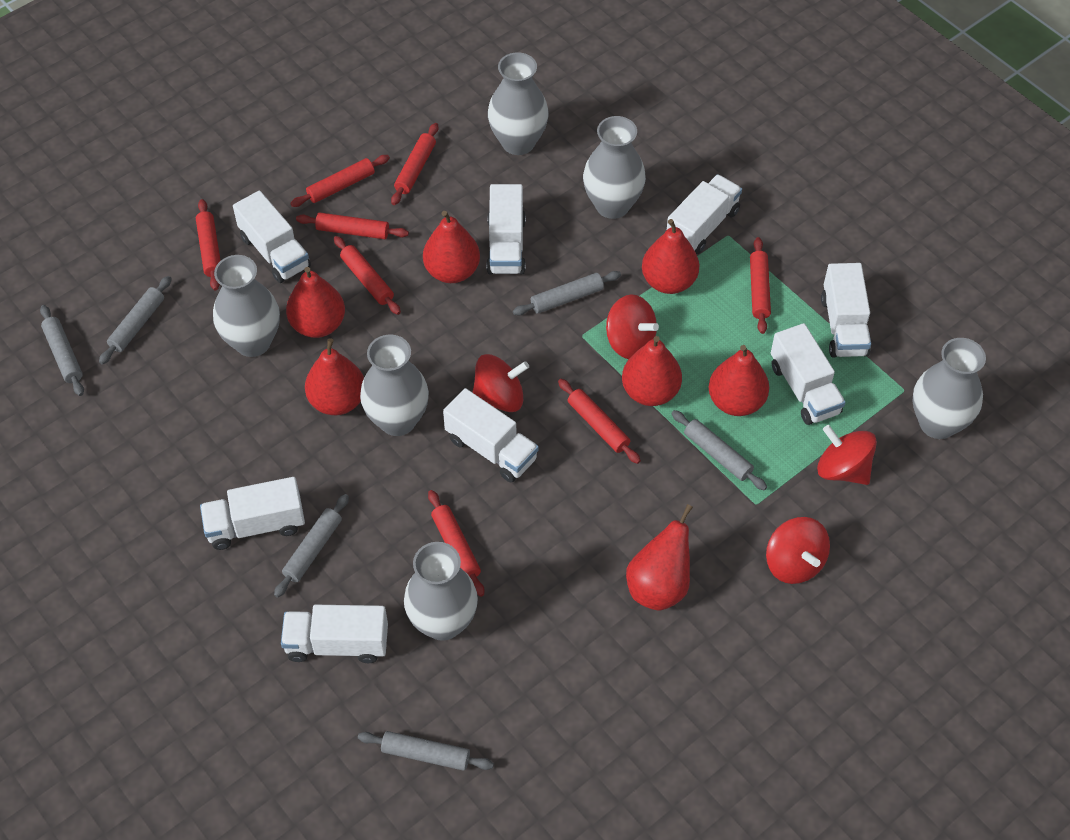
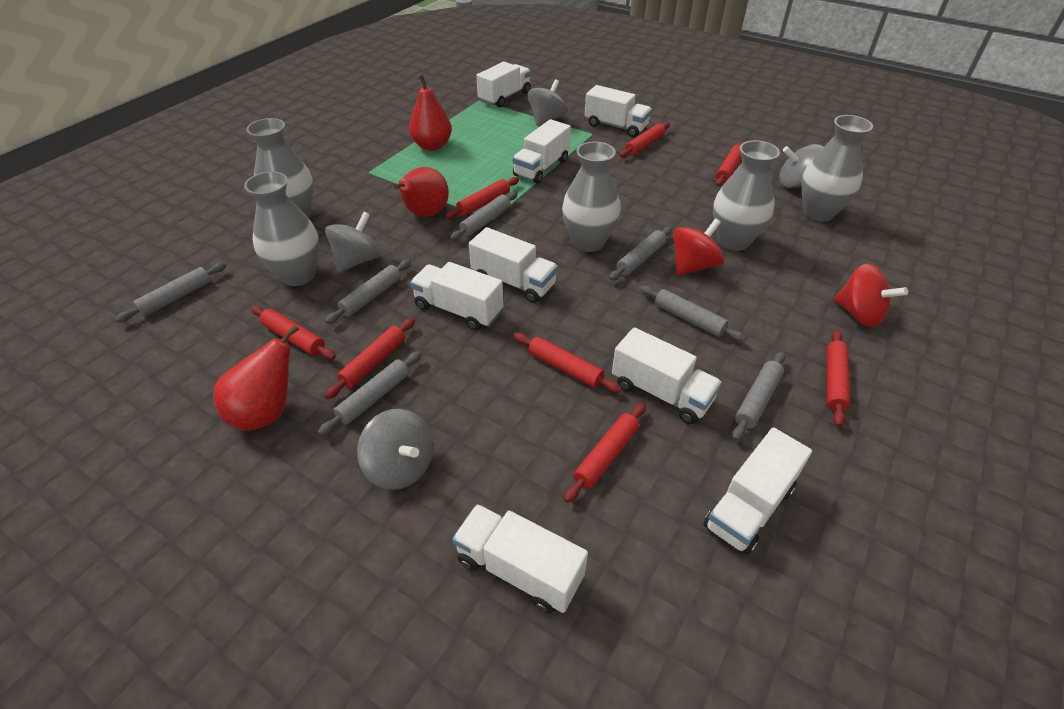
grey rolling pin: 6 -> 7
grey spinning top: 0 -> 4
grey vase: 6 -> 5
red pear: 7 -> 3
red spinning top: 4 -> 2

